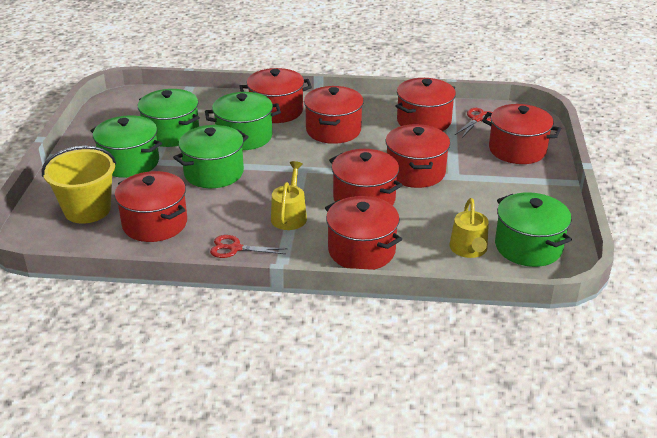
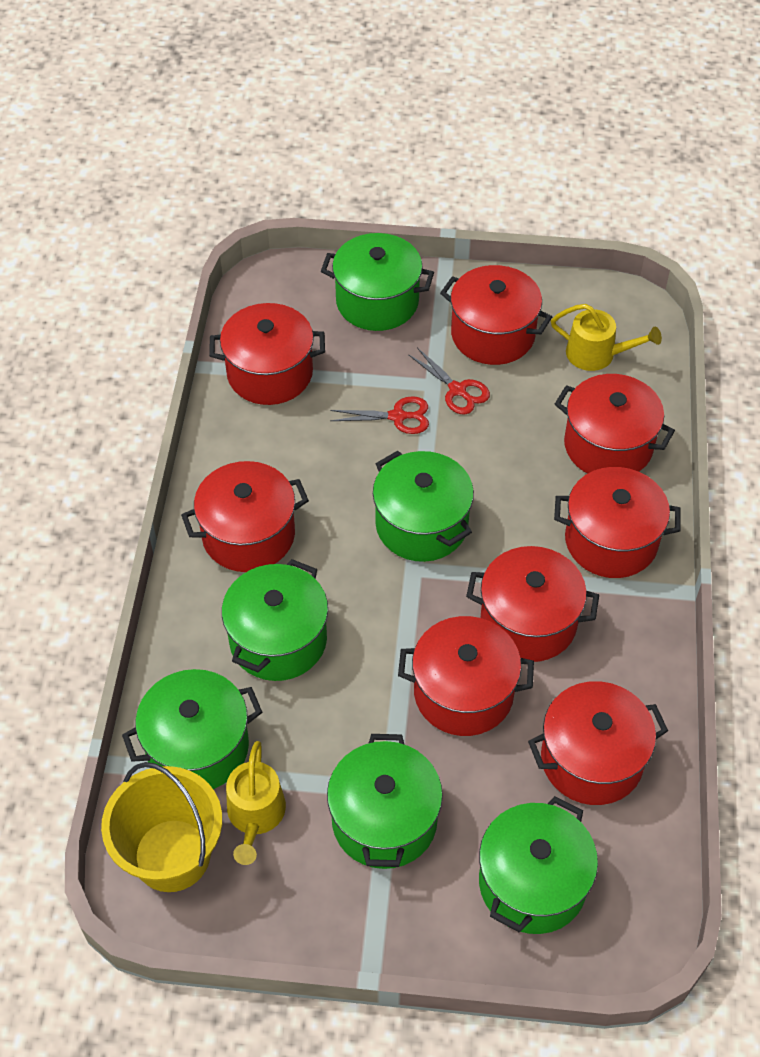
green pot: 5 -> 6

